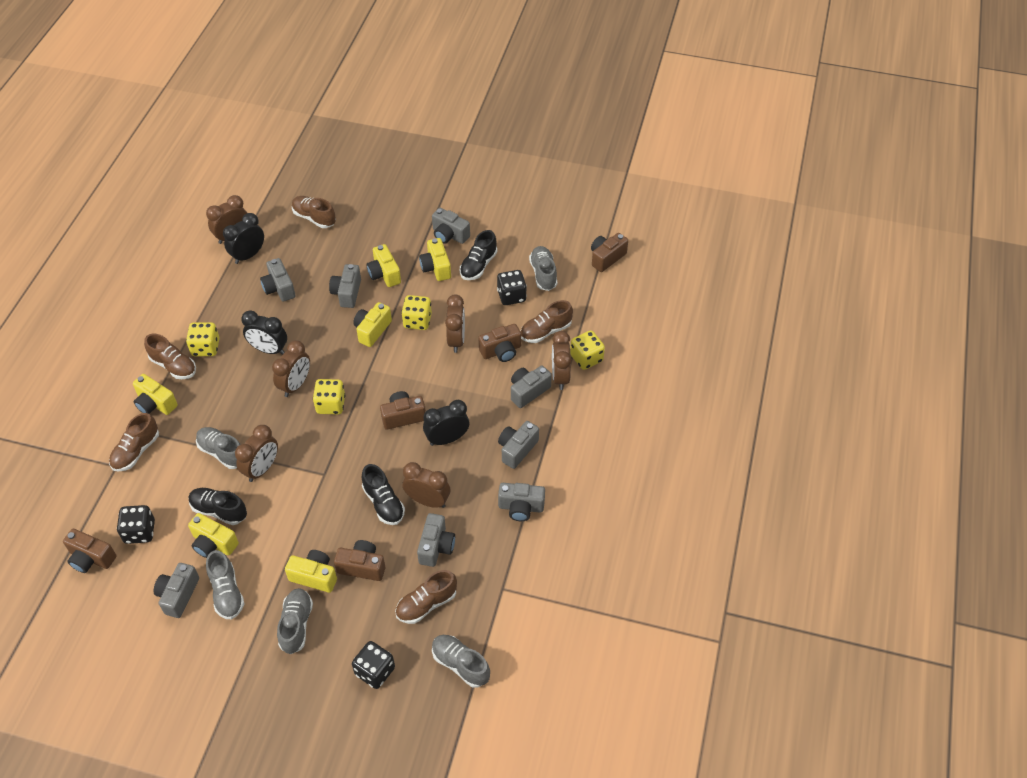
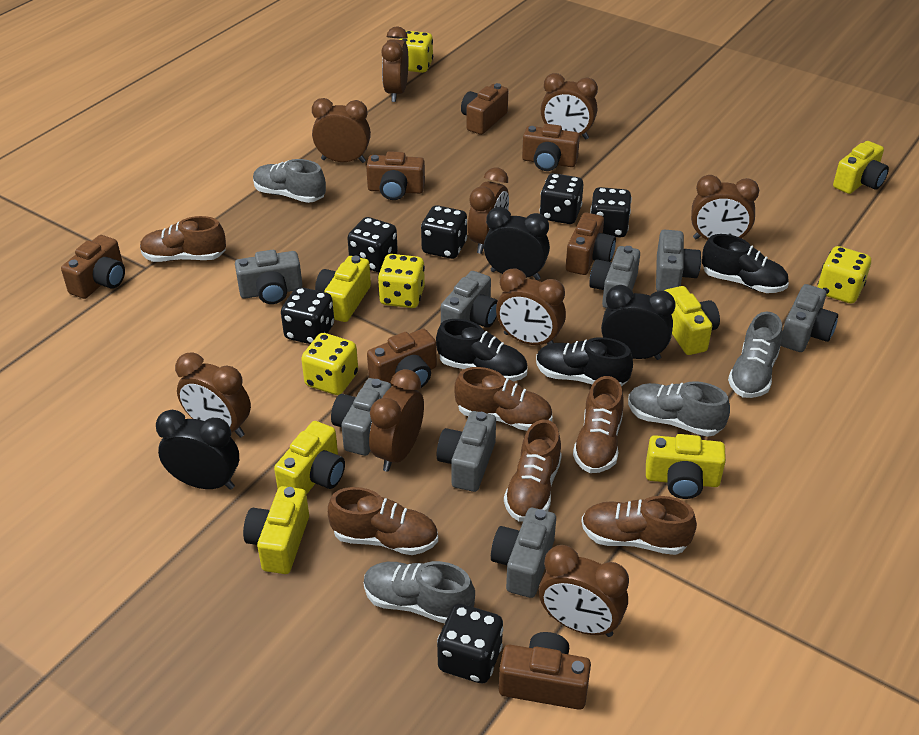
black dice: 3 -> 6
brown camera: 5 -> 7
brown clock: 6 -> 9
brown shoe: 5 -> 6
grey shoe: 5 -> 4

